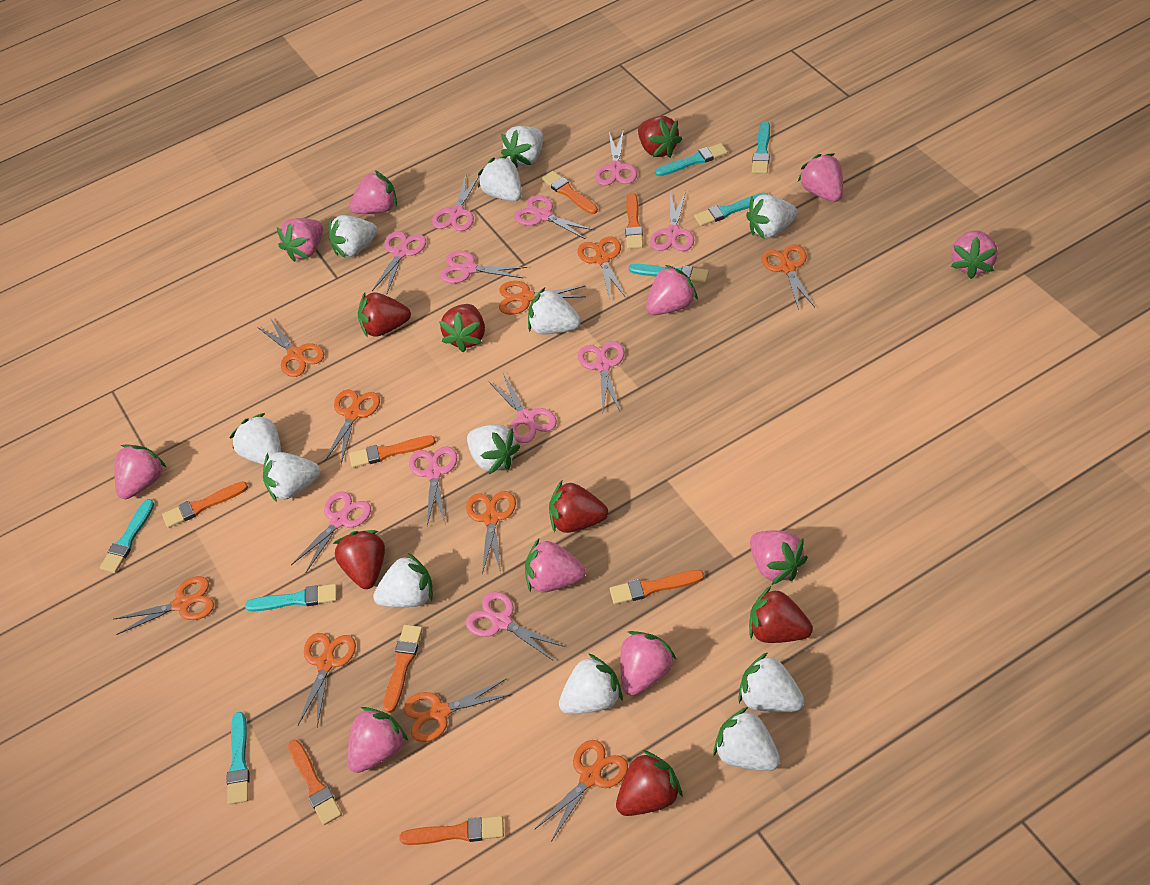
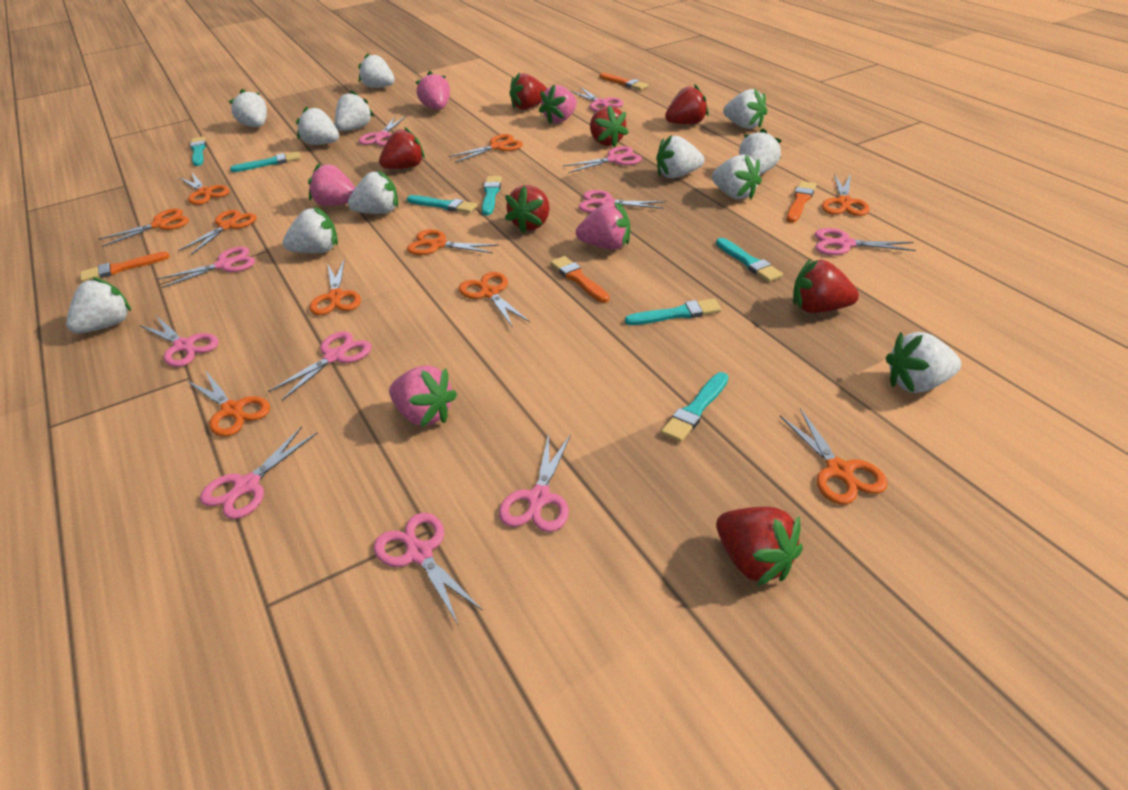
orange brush: 8 -> 4
pink strawberry: 10 -> 5

